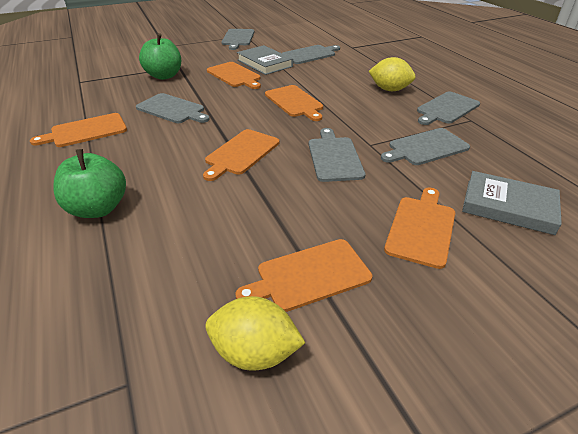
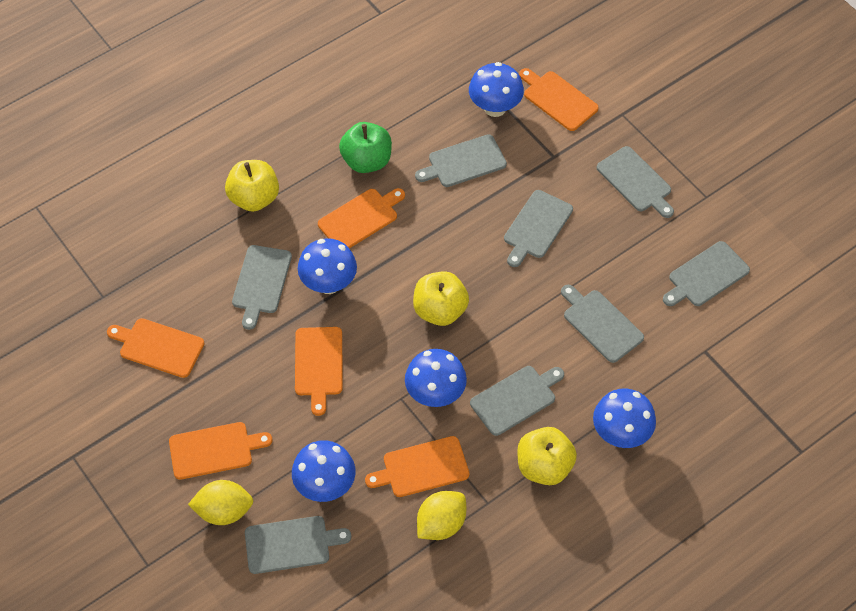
blue mushroom: 0 -> 5
green apple: 2 -> 1
grey book: 2 -> 0
grey cutting board: 6 -> 8
yellow apple: 0 -> 3

